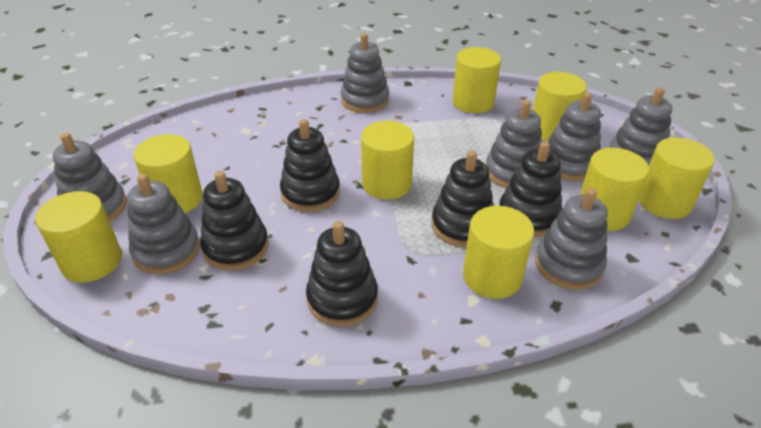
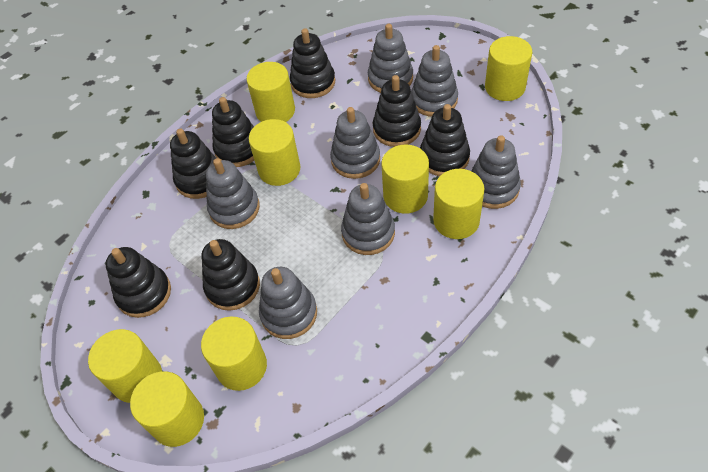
black stacking toy: 5 -> 7

